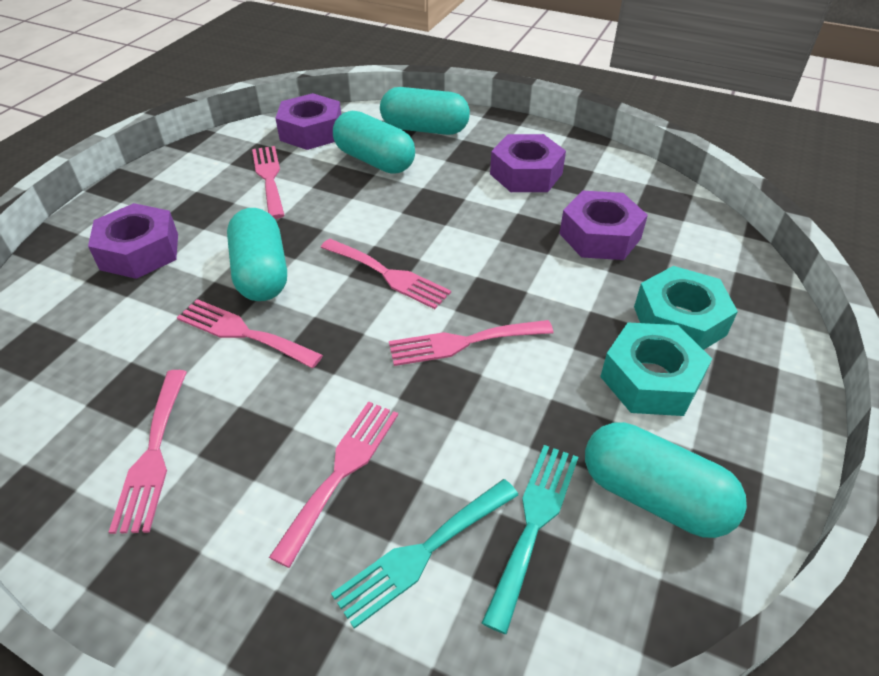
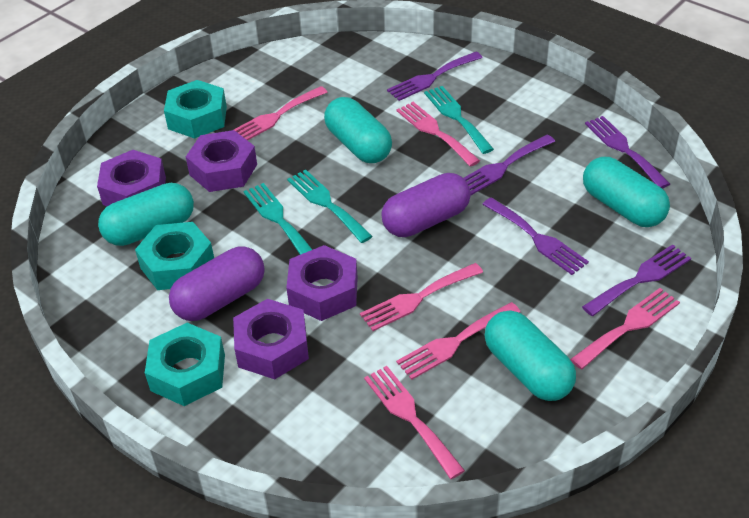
purple capsule: 0 -> 2
purple fork: 0 -> 5
turquoise fork: 2 -> 3
turquoise nut: 2 -> 3

